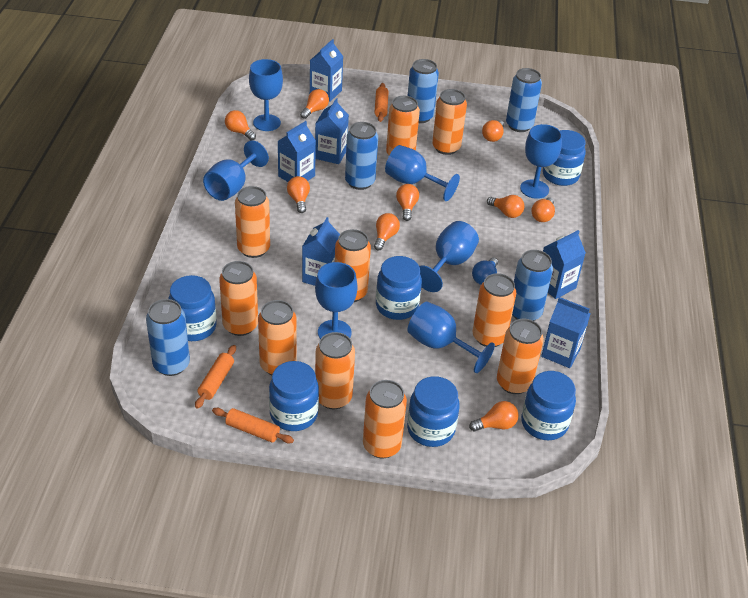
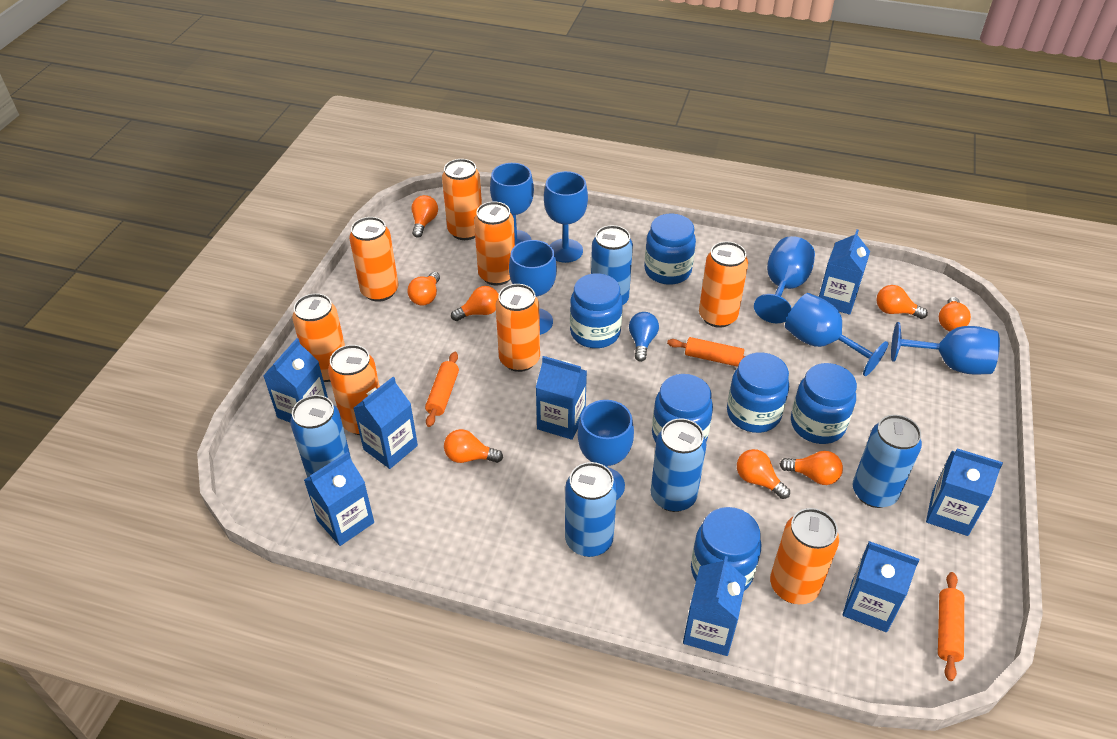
blue carton: 6 -> 8
orange can: 10 -> 8
orange light bulb: 9 -> 8

